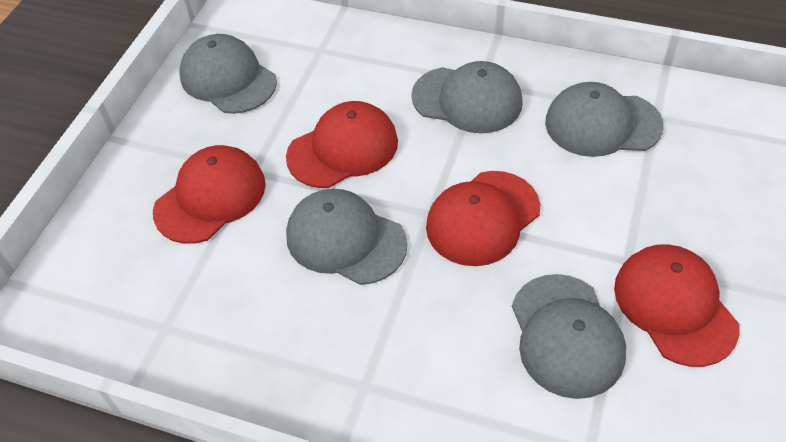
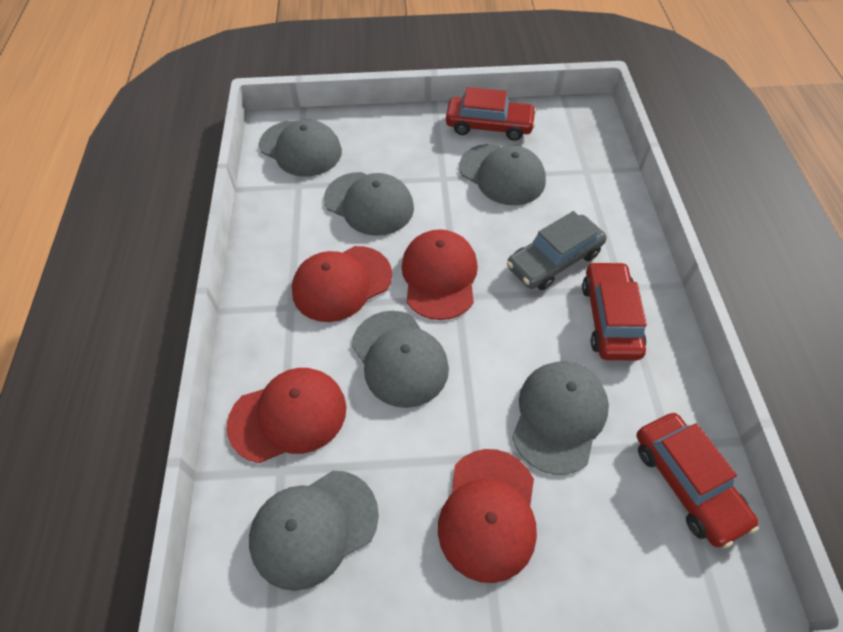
grey cap: 5 -> 6
grey car: 0 -> 1
red car: 0 -> 3

